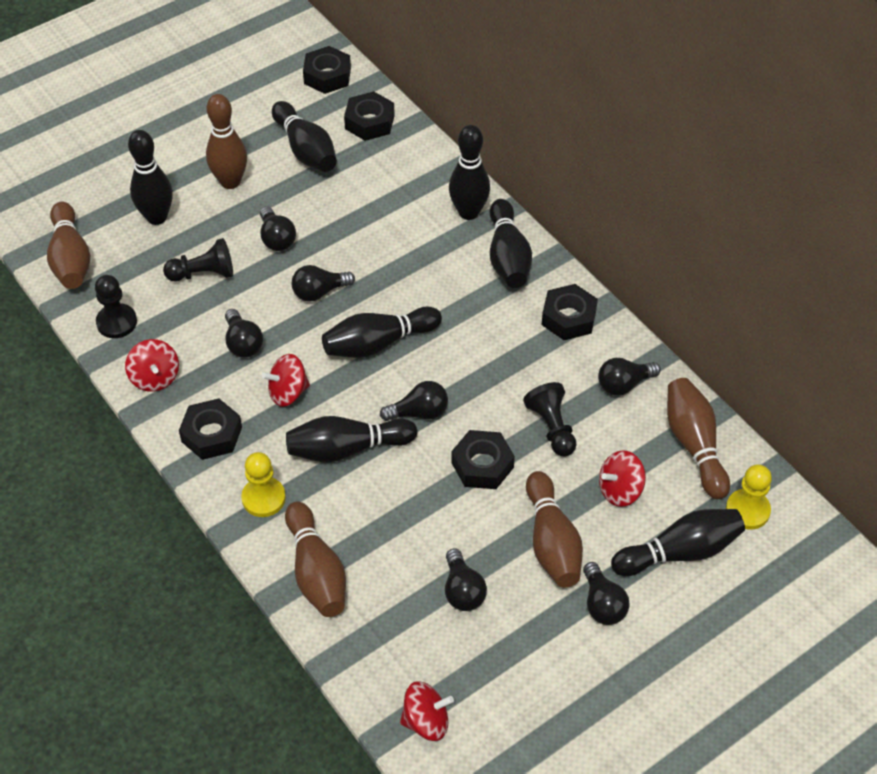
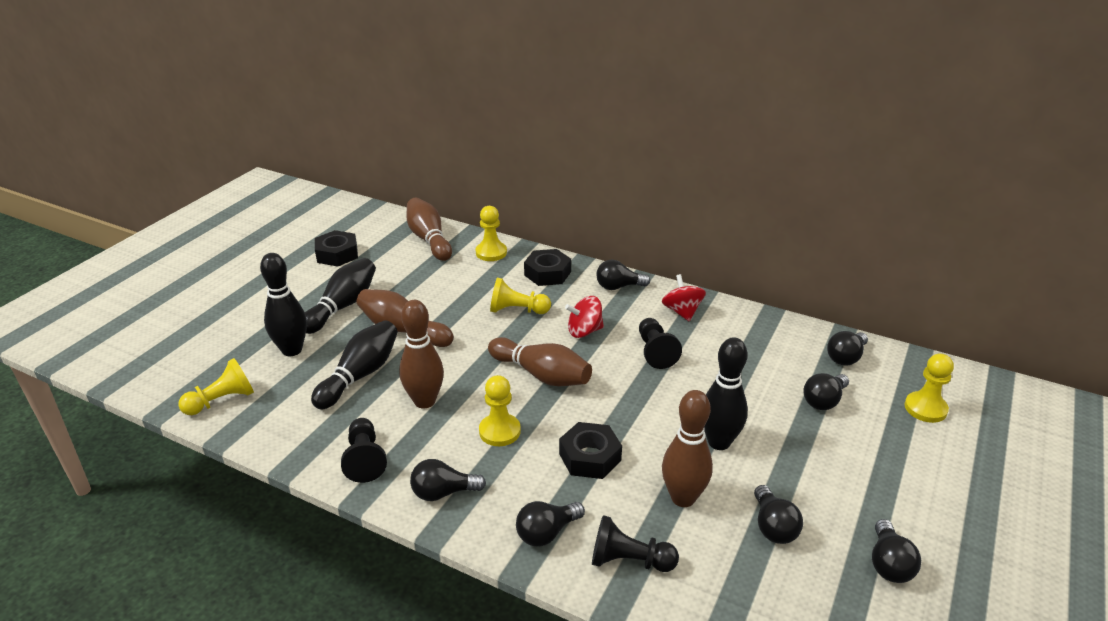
black bowling pin: 7 -> 4
black nut: 5 -> 3
red spinning top: 4 -> 2
yellow pawn: 2 -> 5

